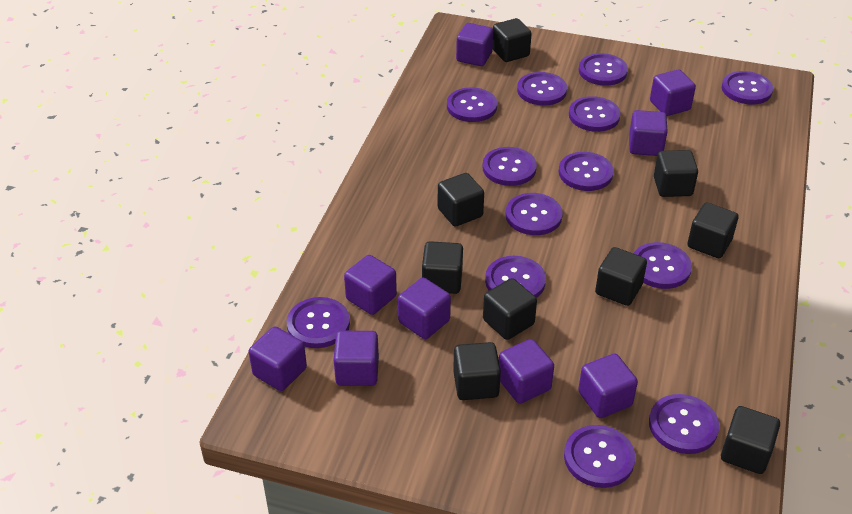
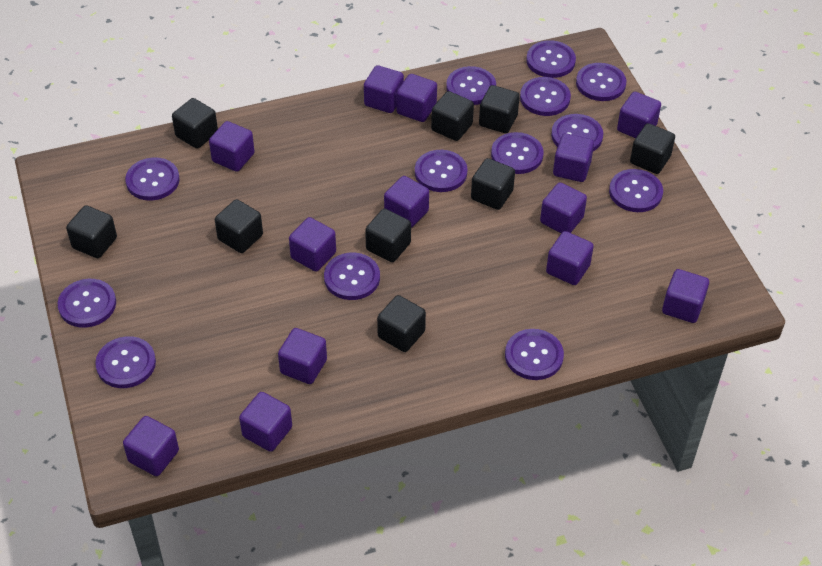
purple cube: 9 -> 13

